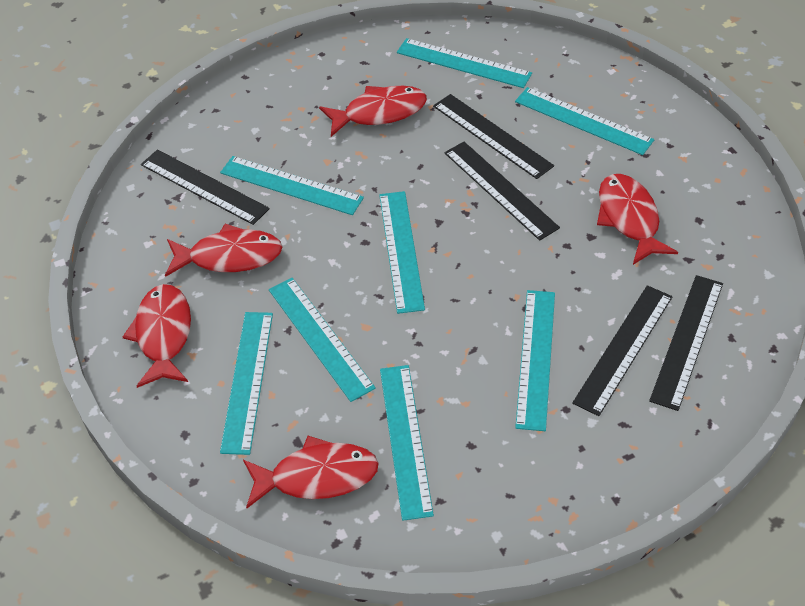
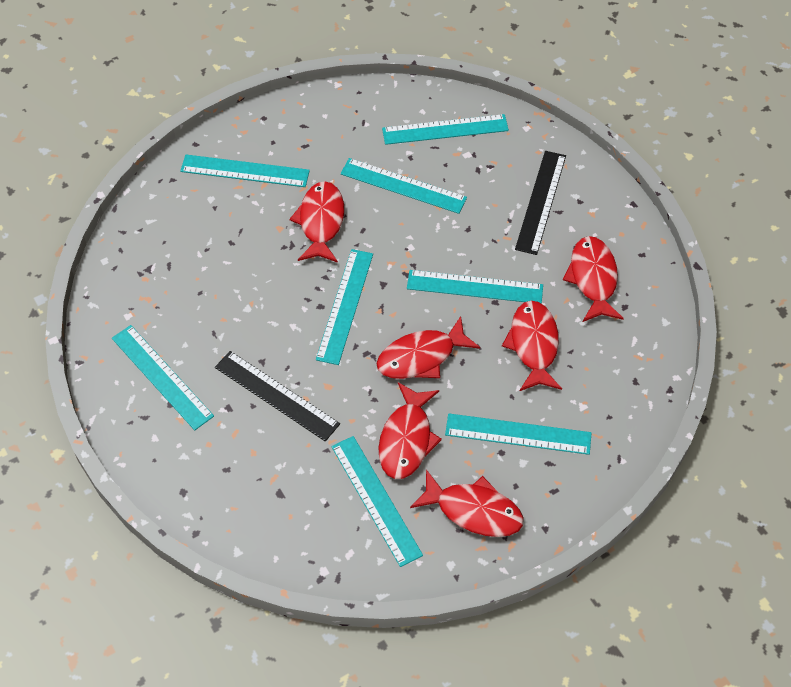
black ruler: 5 -> 2
red fish: 5 -> 6

